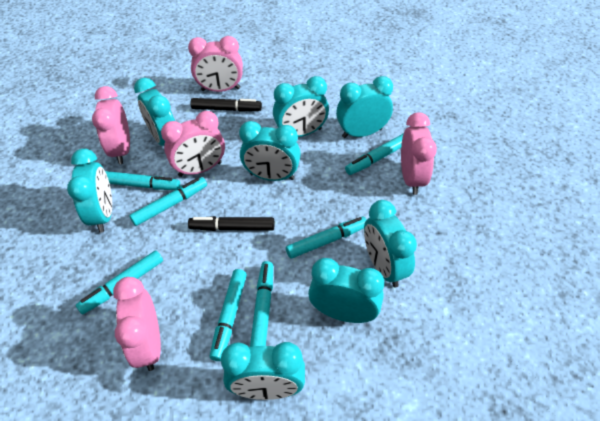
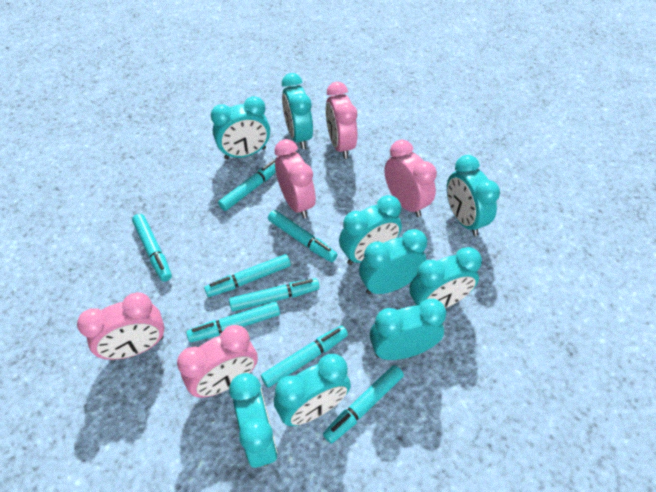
black marker: 2 -> 0
turquoise clock: 8 -> 9
turquoise marker: 7 -> 8

